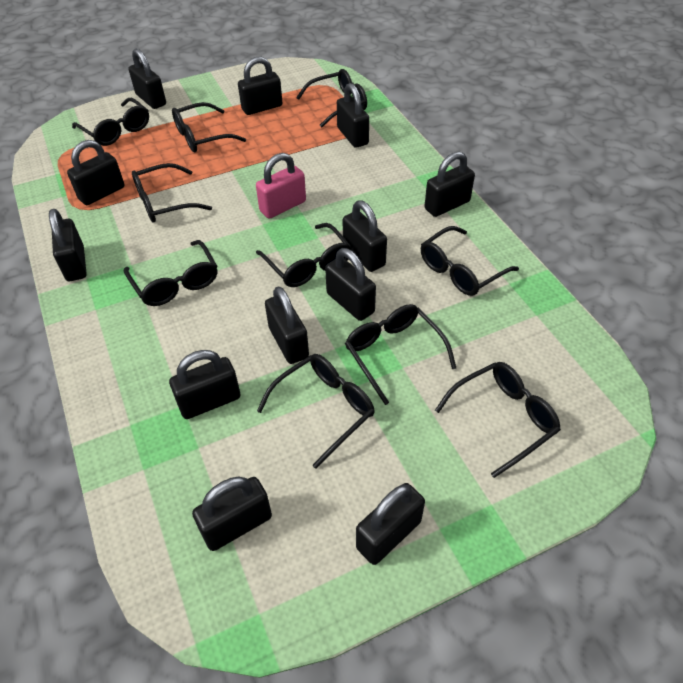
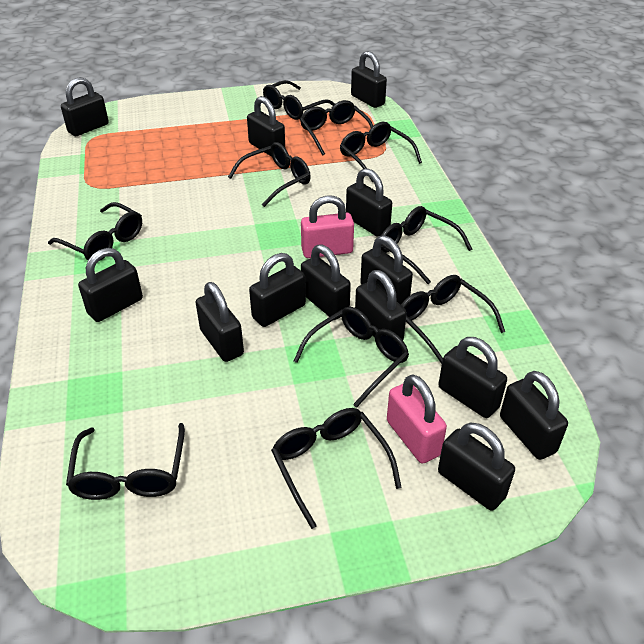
black padlock: 12 -> 13
pink padlock: 1 -> 2

